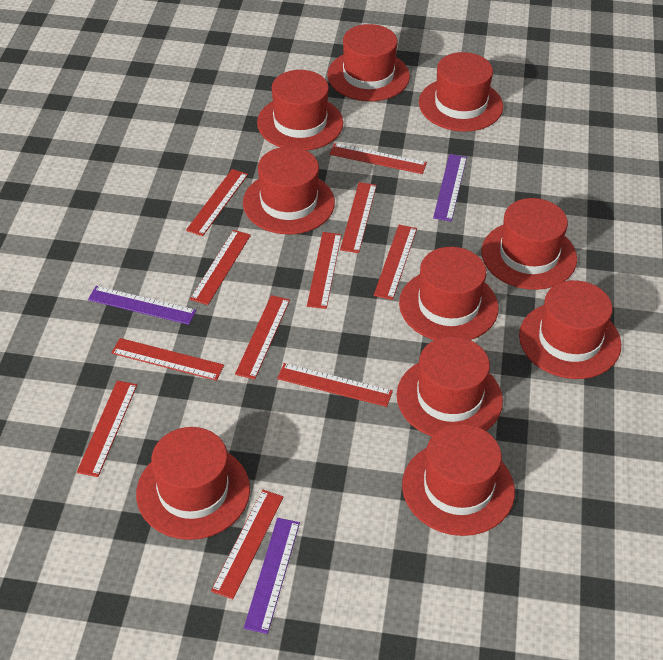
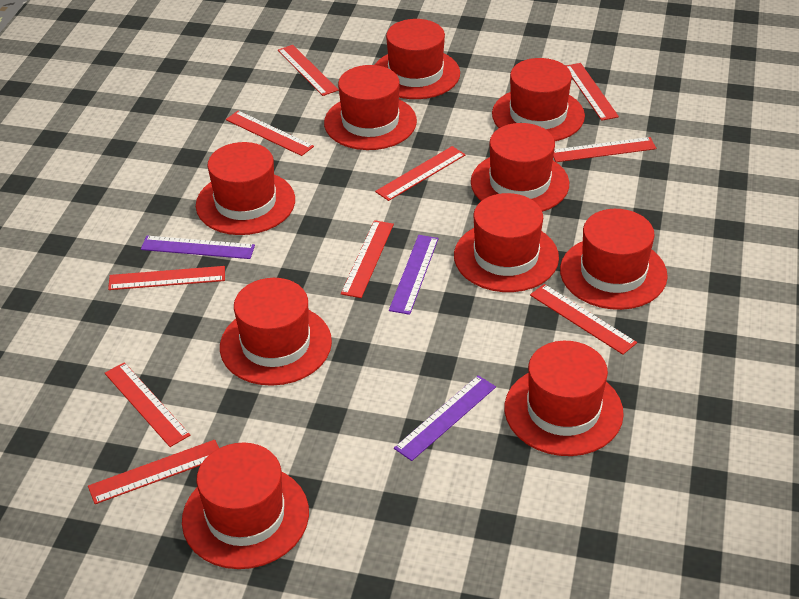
red ruler: 11 -> 10

